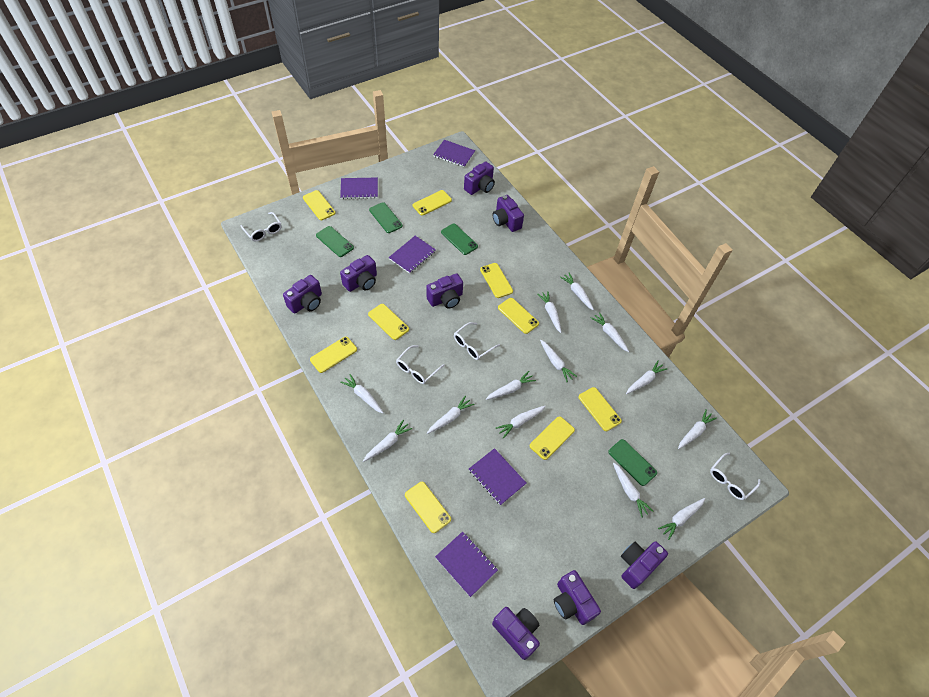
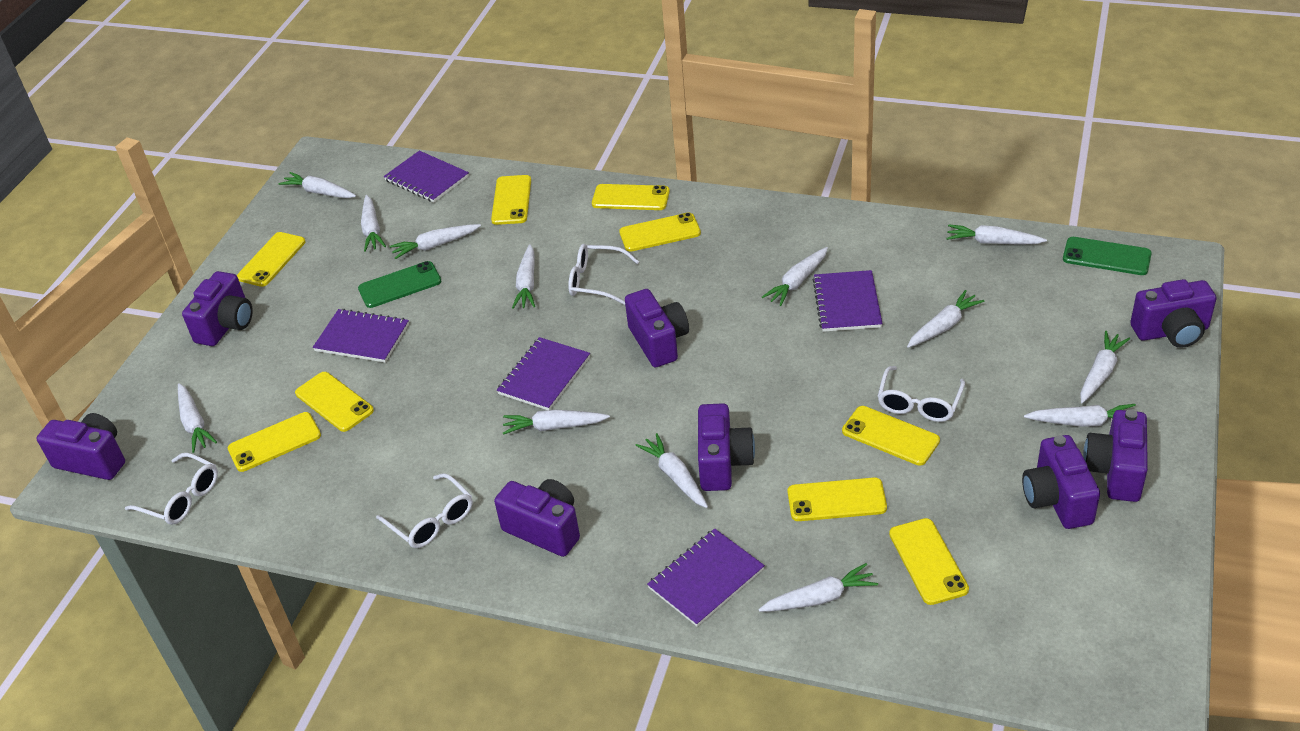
green phone: 4 -> 2

